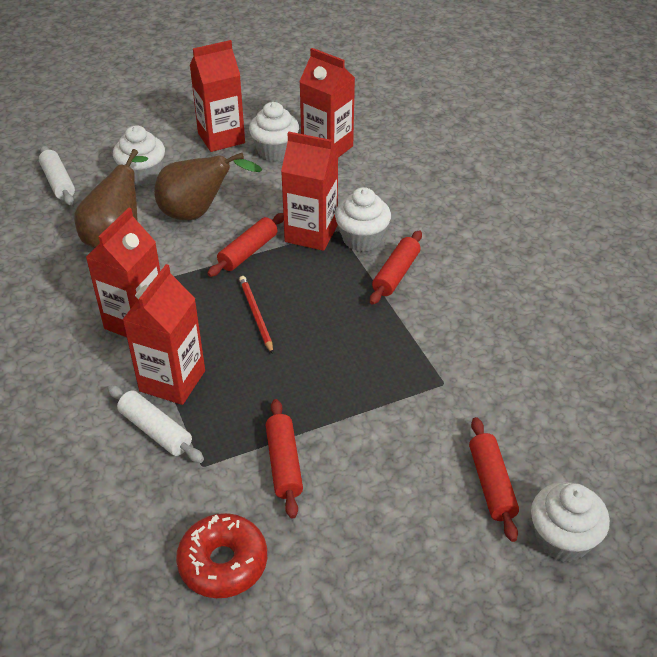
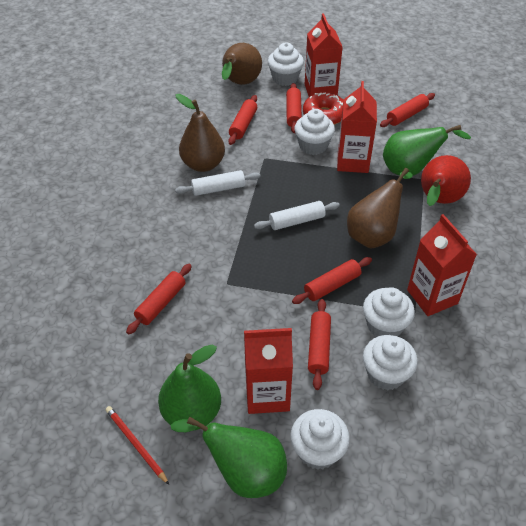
brown pear: 2 -> 3
green pear: 0 -> 3
red carton: 5 -> 4
red pear: 0 -> 1
red rolling pin: 4 -> 6
white cupcake: 4 -> 5

